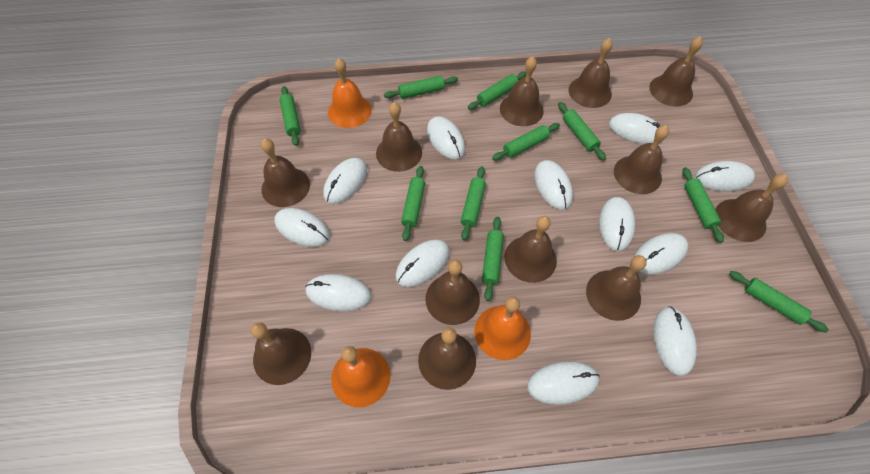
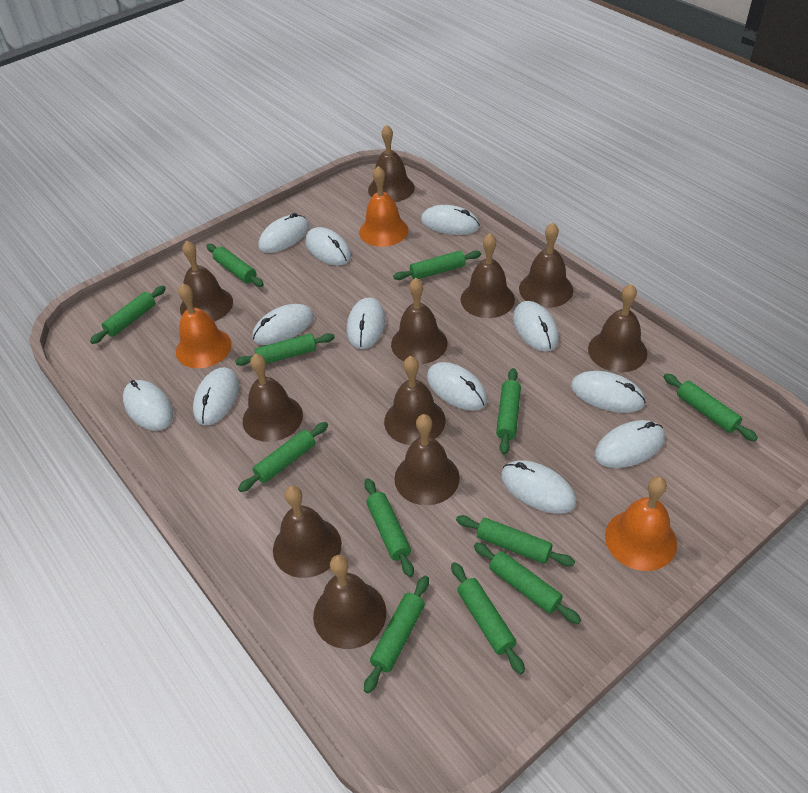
brown bell: 12 -> 11
green rolling pin: 10 -> 12

